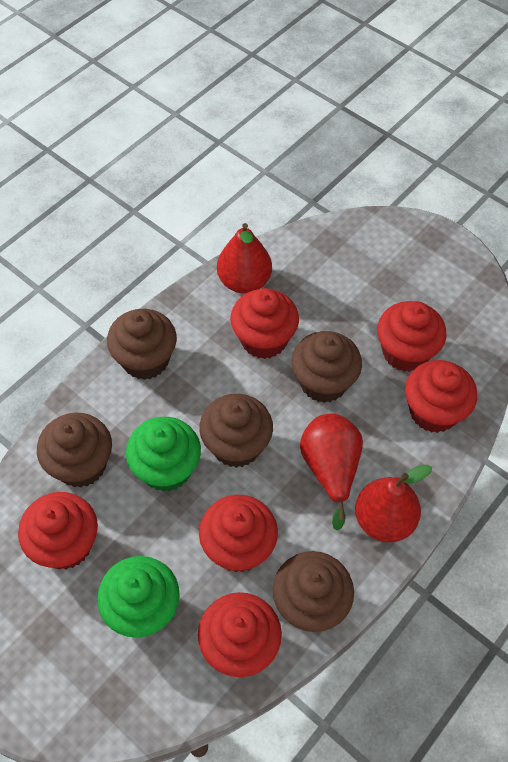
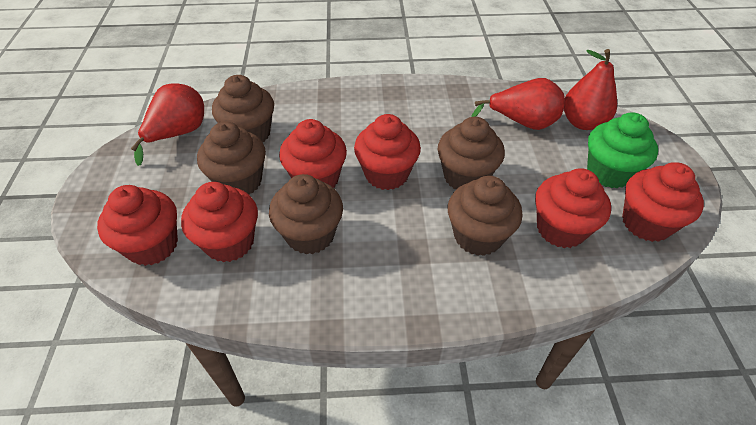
green cupcake: 2 -> 1

